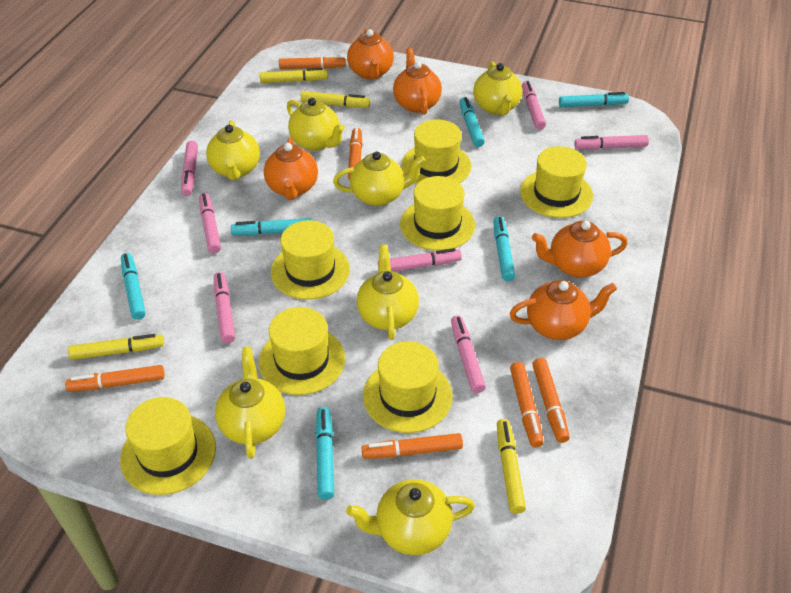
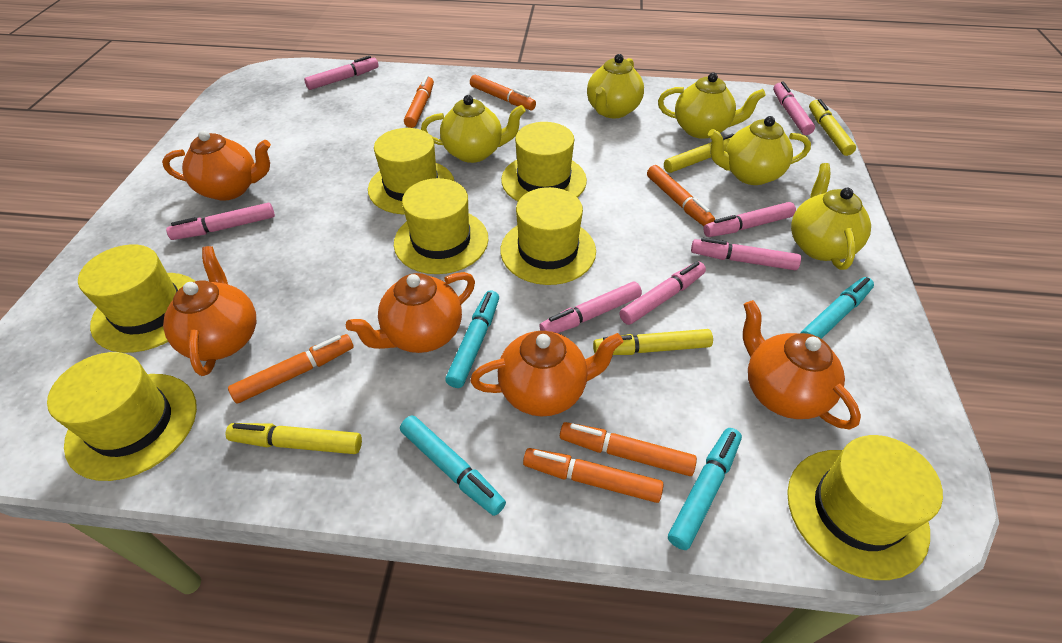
turquoise marker: 6 -> 4
yellow teapot: 7 -> 5

